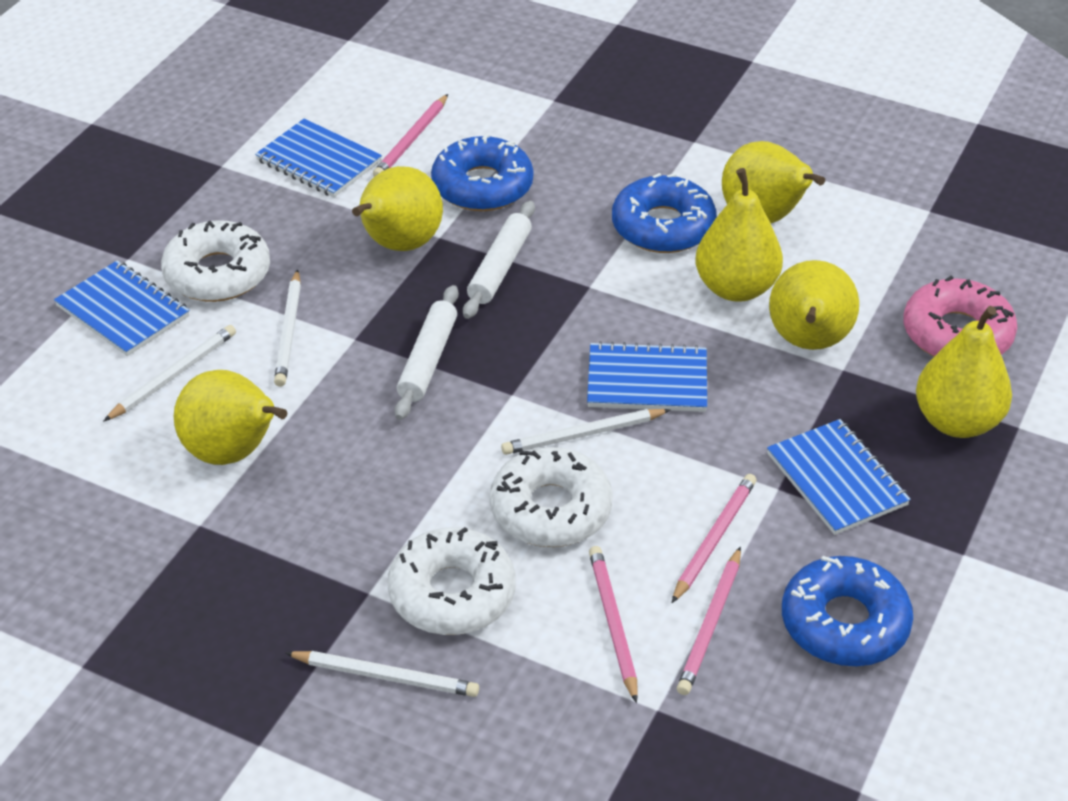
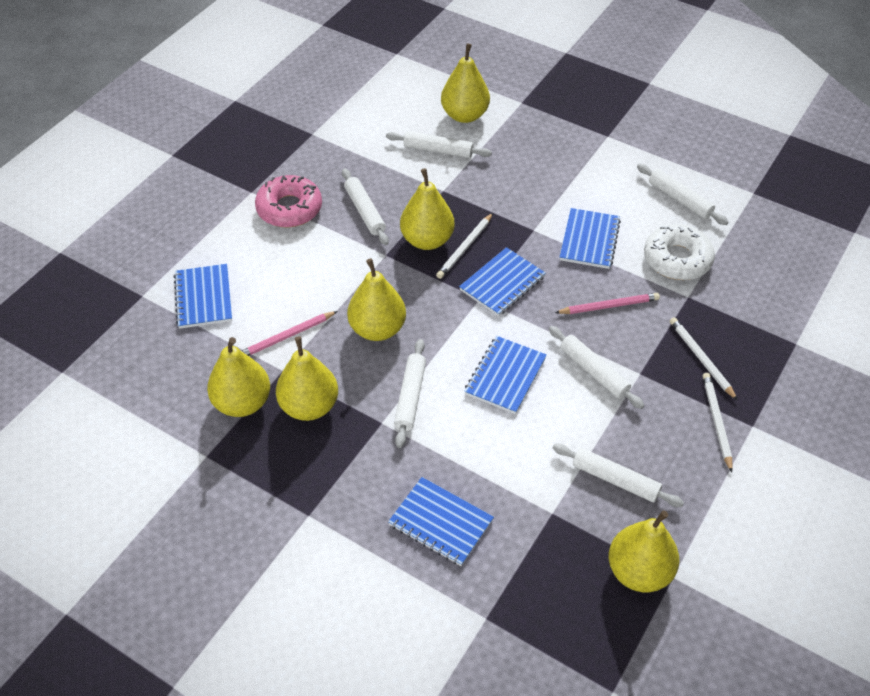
blue donut: 3 -> 0
blue notebook: 4 -> 5
pink pencil: 4 -> 2
white donut: 3 -> 1
white pencil: 4 -> 3
white rolling pin: 2 -> 6

